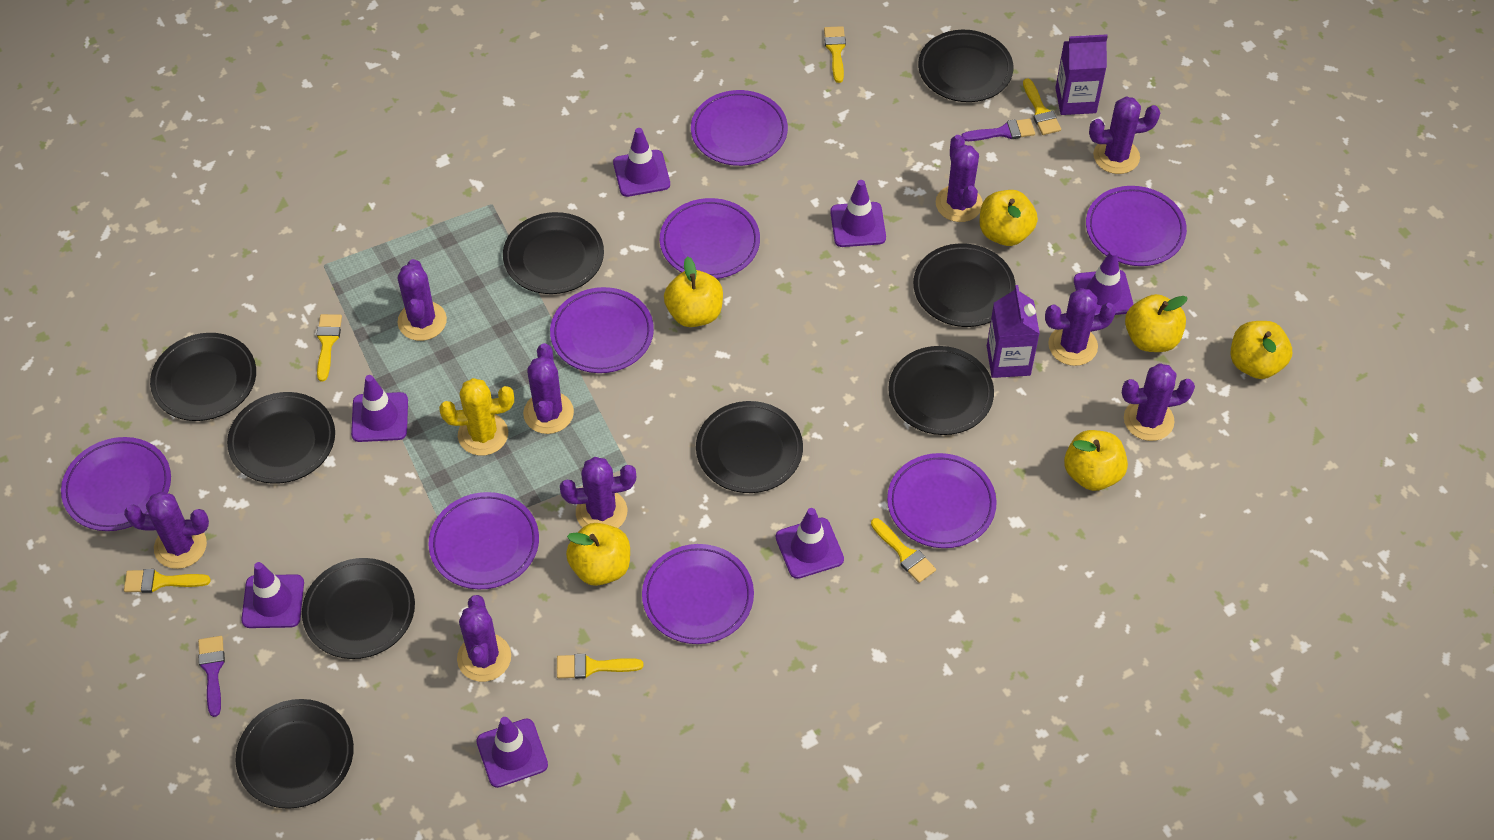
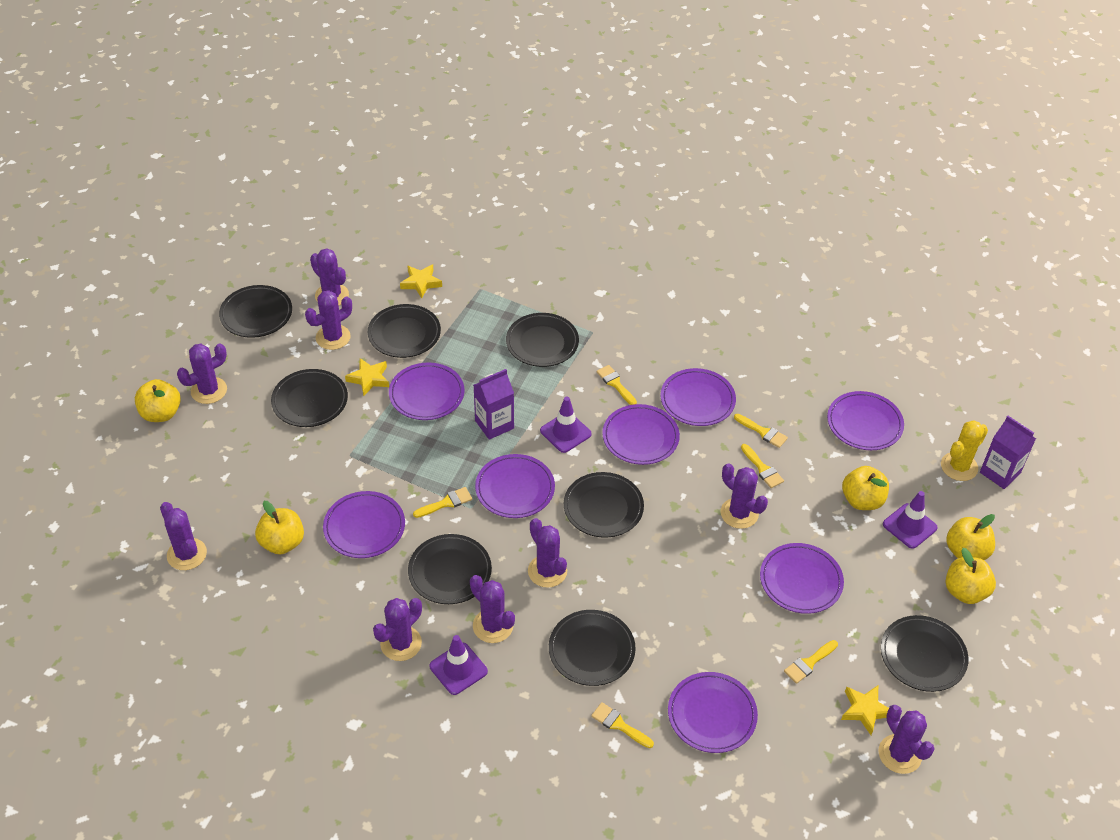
black plate: 9 -> 8
purple brush: 2 -> 0
purple traffic cone: 7 -> 3
yellow apple: 6 -> 5
yellow star: 0 -> 3

